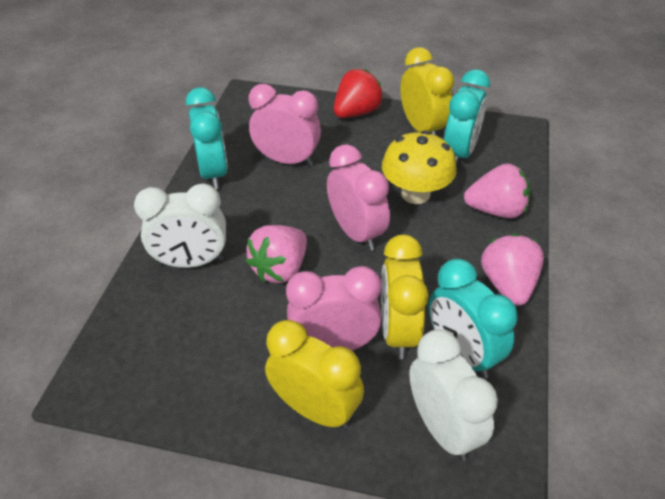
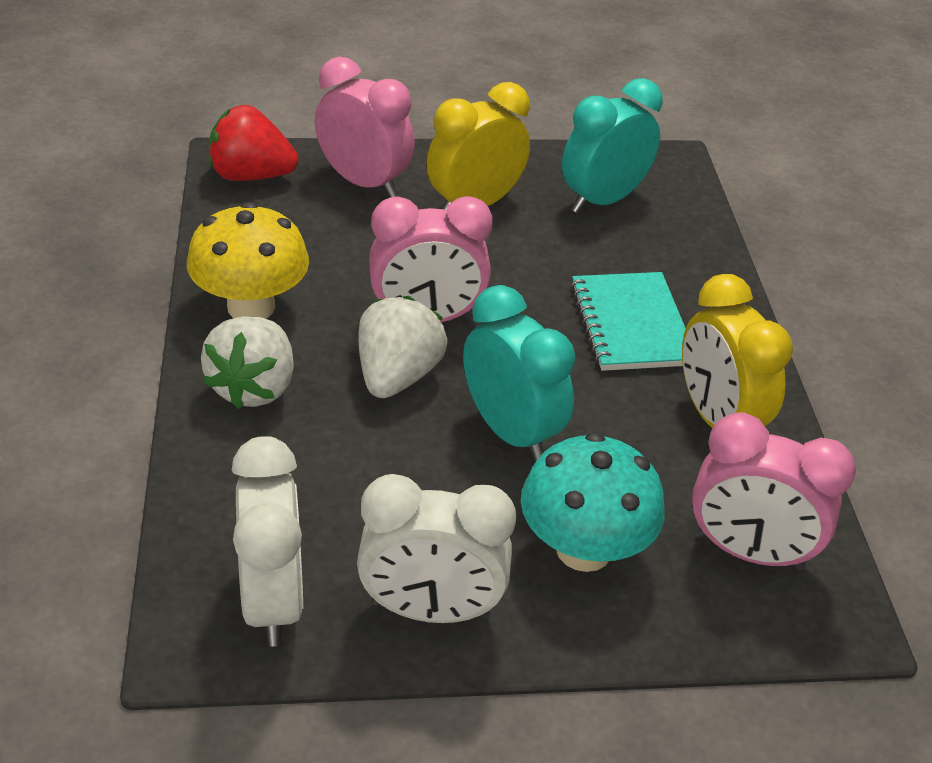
pink strawberry: 3 -> 0
turquoise clock: 3 -> 2
turquoise mushroom: 0 -> 1
turquoise notebook: 0 -> 1
white strawberry: 0 -> 2
yellow clock: 3 -> 2

